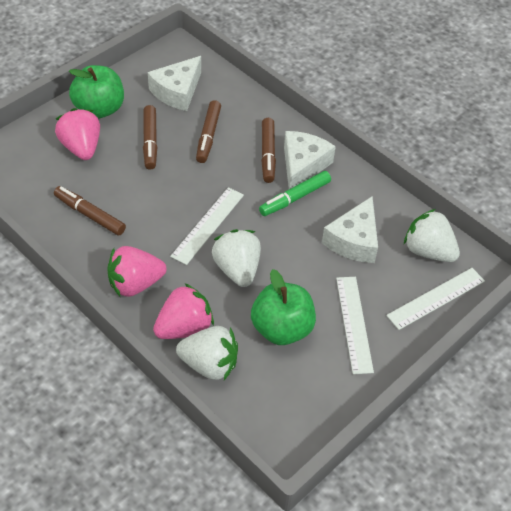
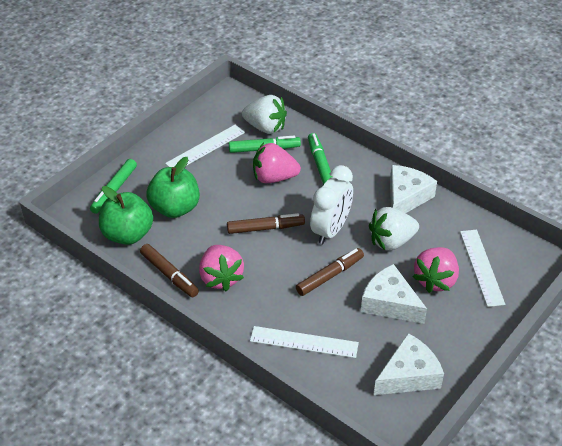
brown marker: 4 -> 3
green marker: 1 -> 3
white clock: 0 -> 1
white strawberry: 3 -> 2

